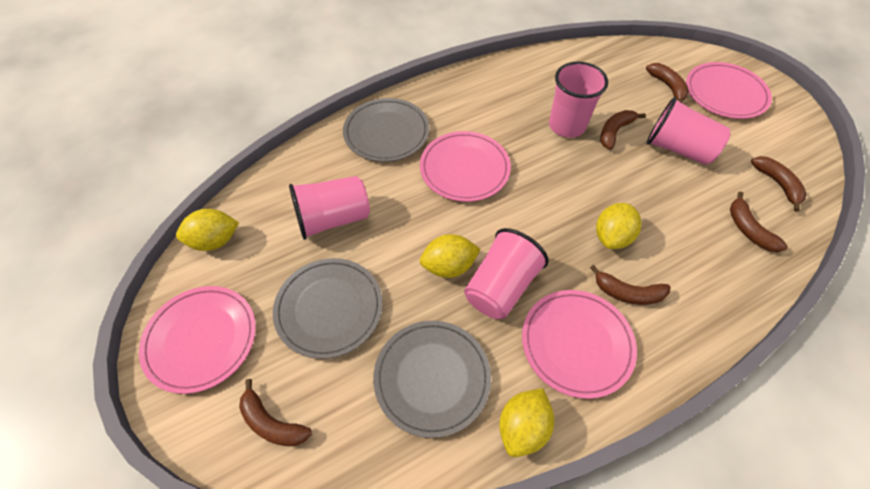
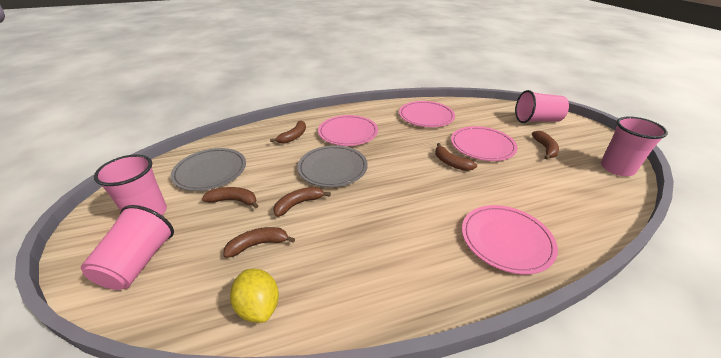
grey plate: 3 -> 2
yellow lemon: 4 -> 1

